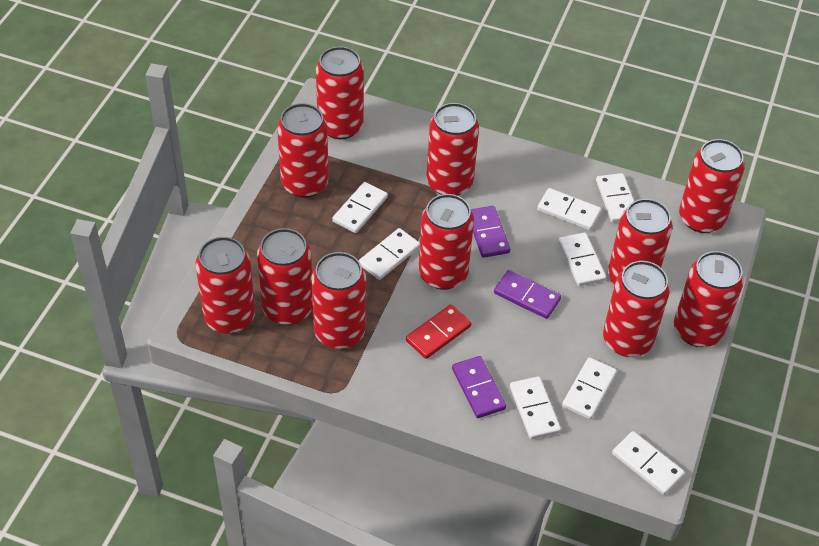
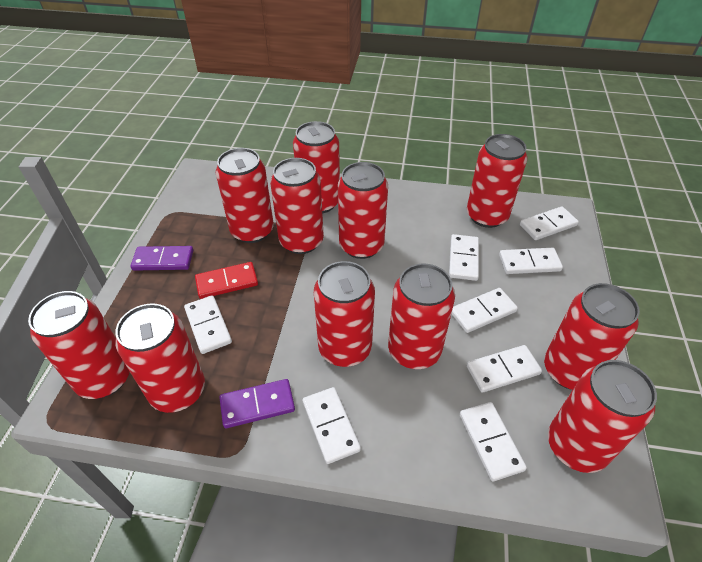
purple domino: 3 -> 2

